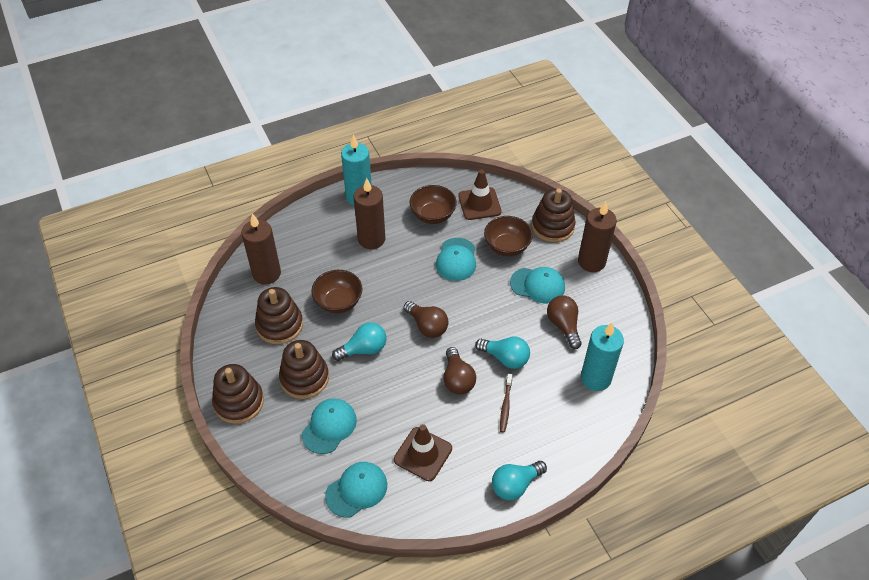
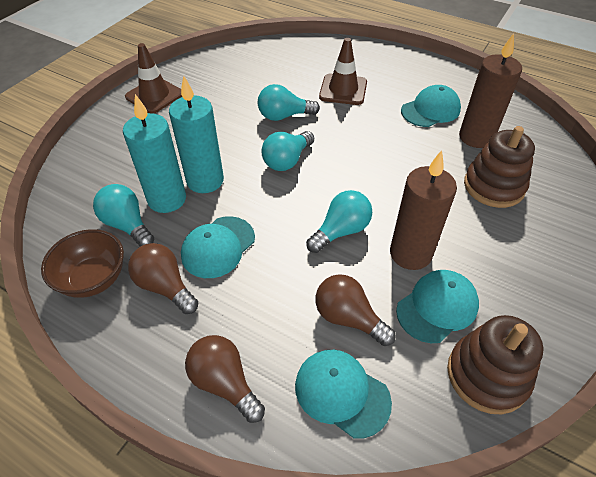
brown bowl: 3 -> 1
brown candle: 3 -> 2
brown stacking toy: 4 -> 2
brown toothbrush: 1 -> 0
turquoise light bulb: 3 -> 4

